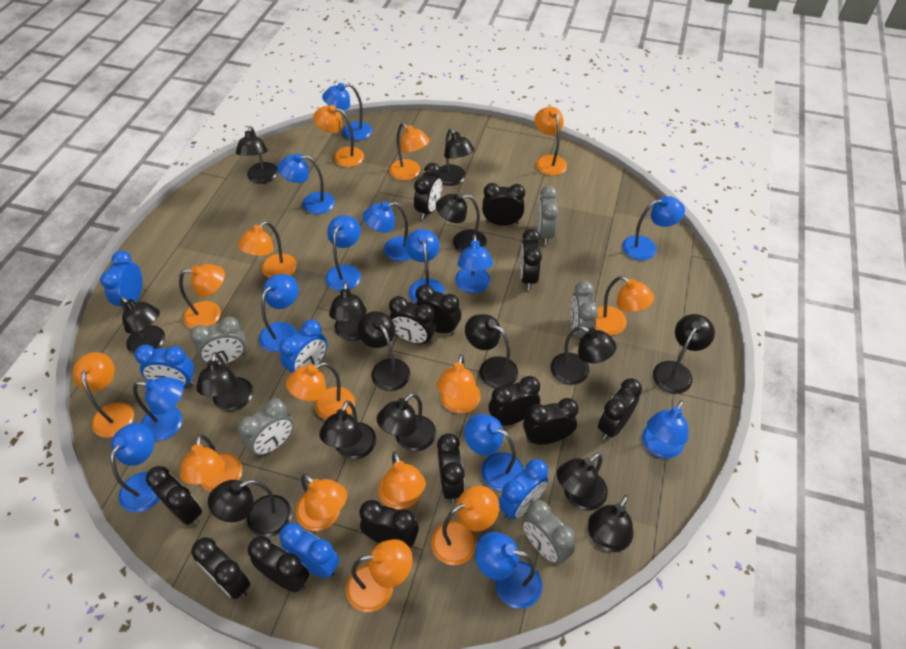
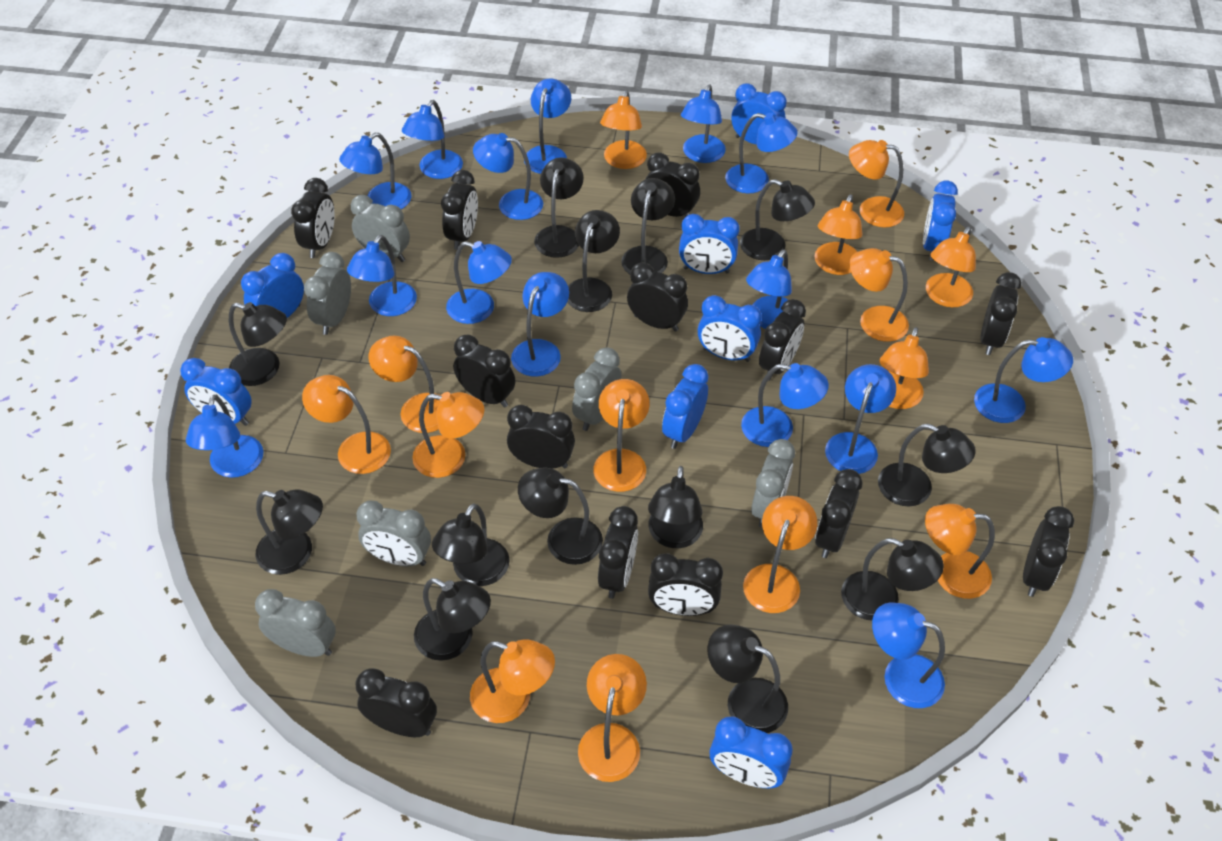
black lamp: 15 -> 13
blue clock: 5 -> 8
blue lamp: 13 -> 15
grey clock: 5 -> 6

